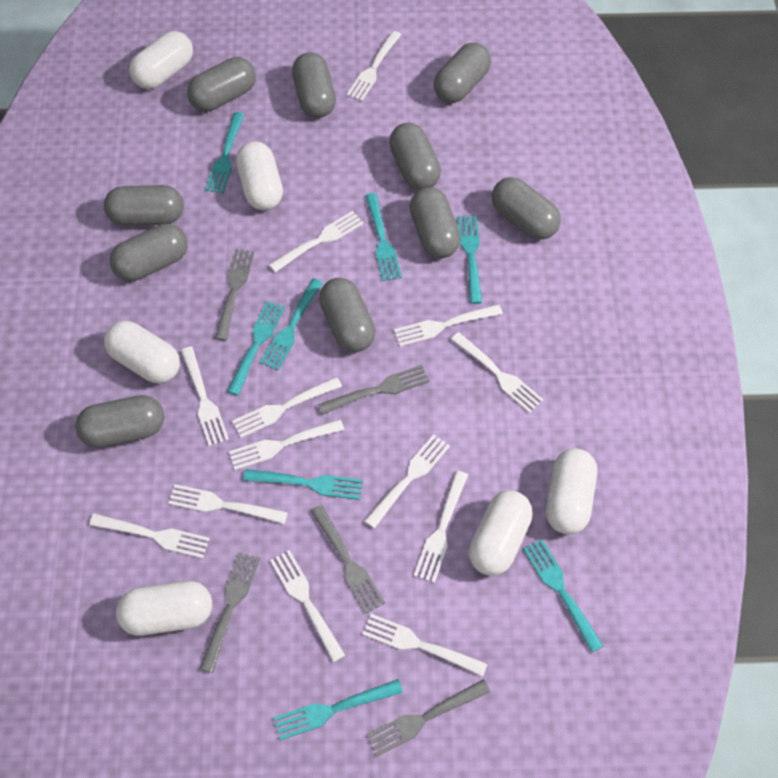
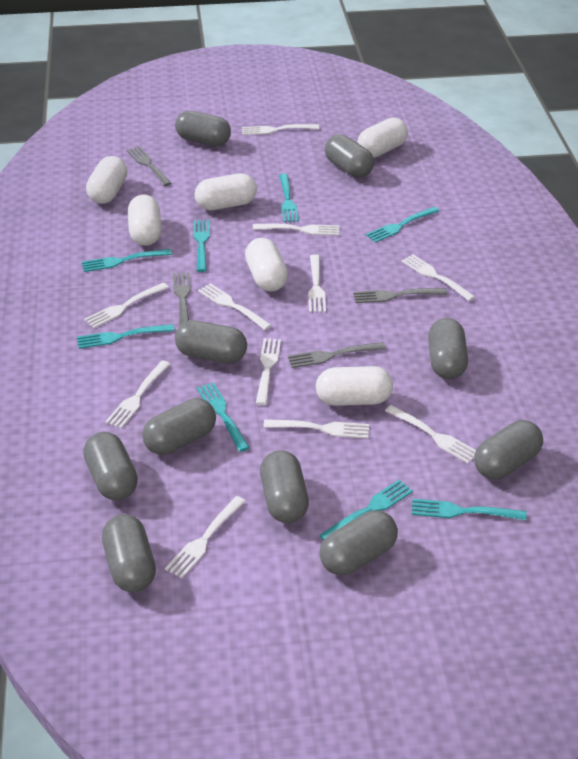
grey fork: 5 -> 4
white fork: 13 -> 11

